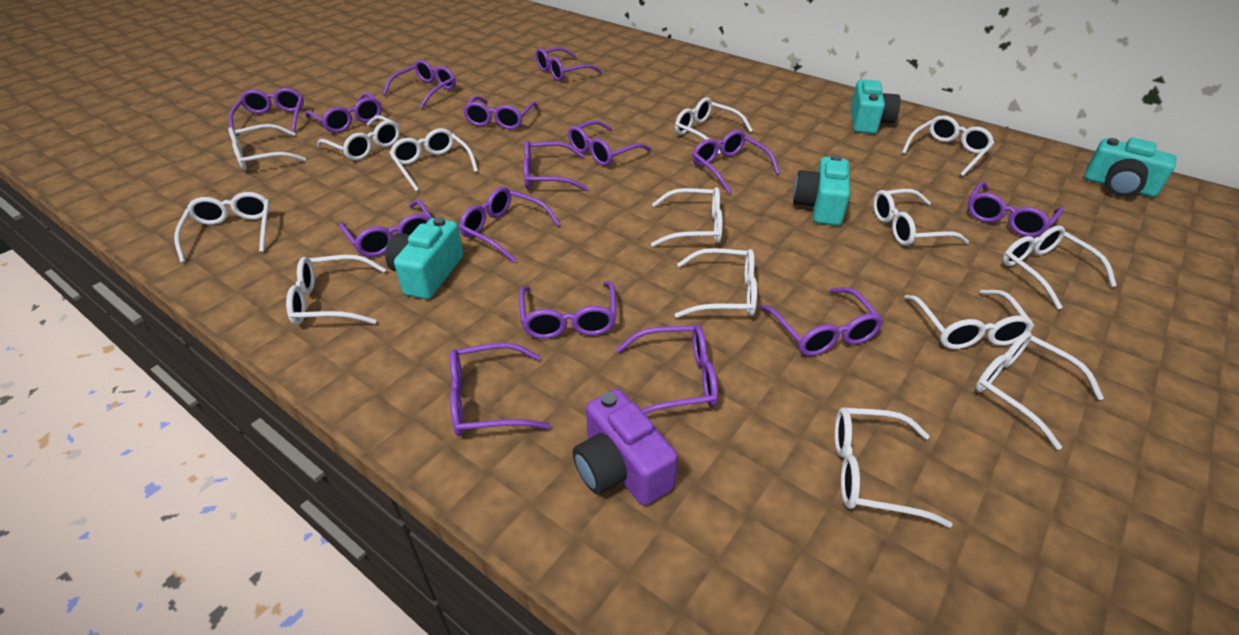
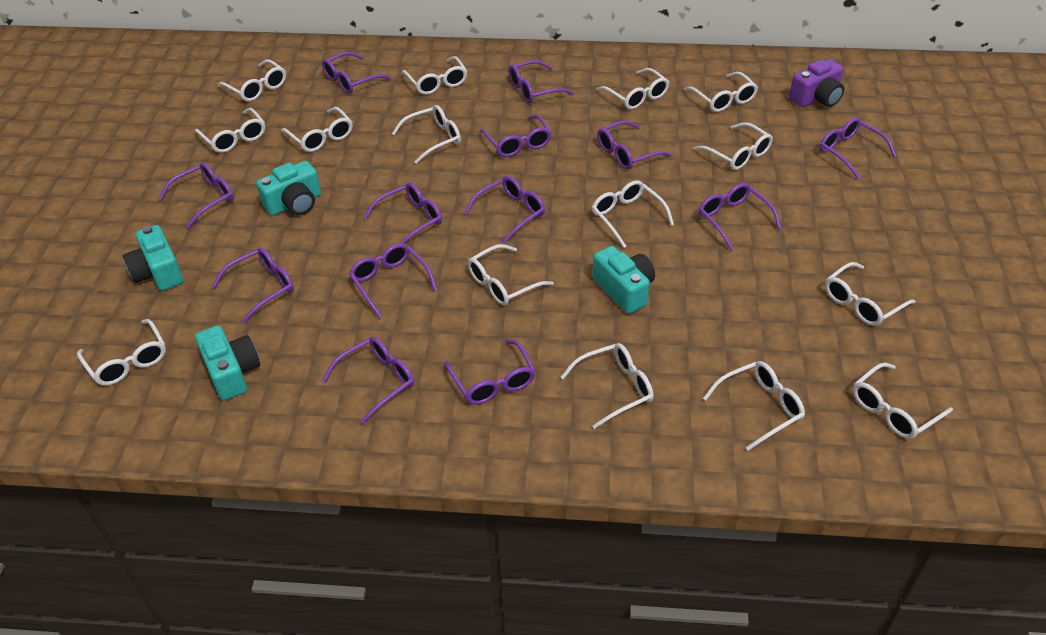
purple glasses: 15 -> 13
white glasses: 14 -> 15

